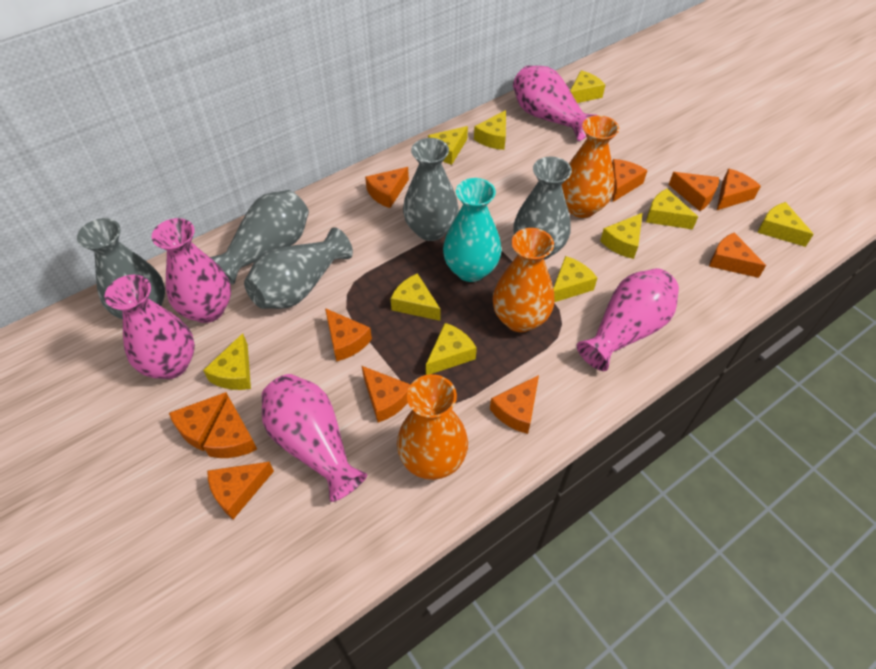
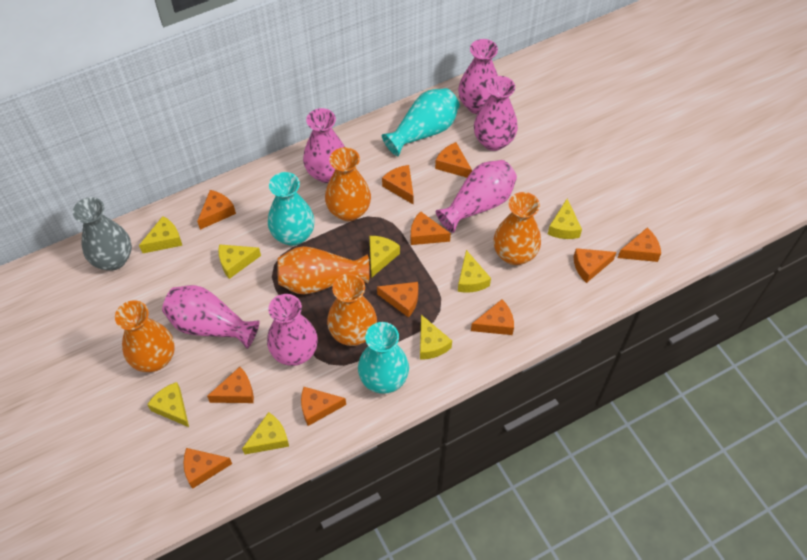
grey vase: 5 -> 1
orange vase: 3 -> 5
pink vase: 5 -> 6
turquoise vase: 1 -> 3
yellow cheese: 10 -> 8

